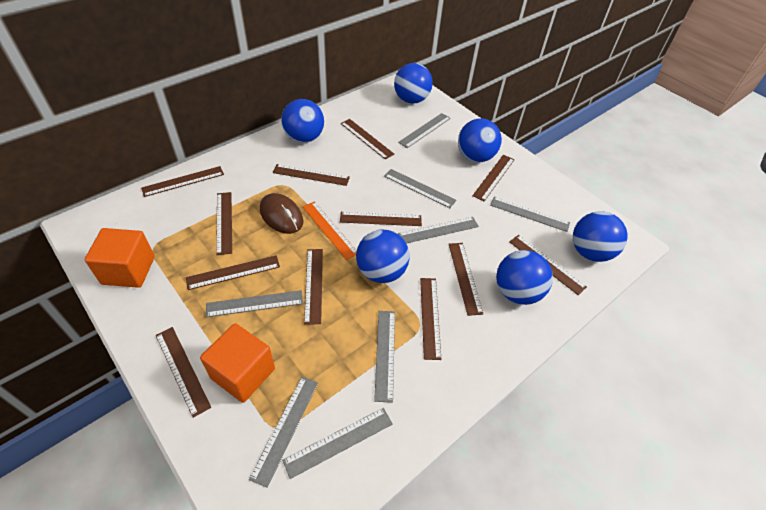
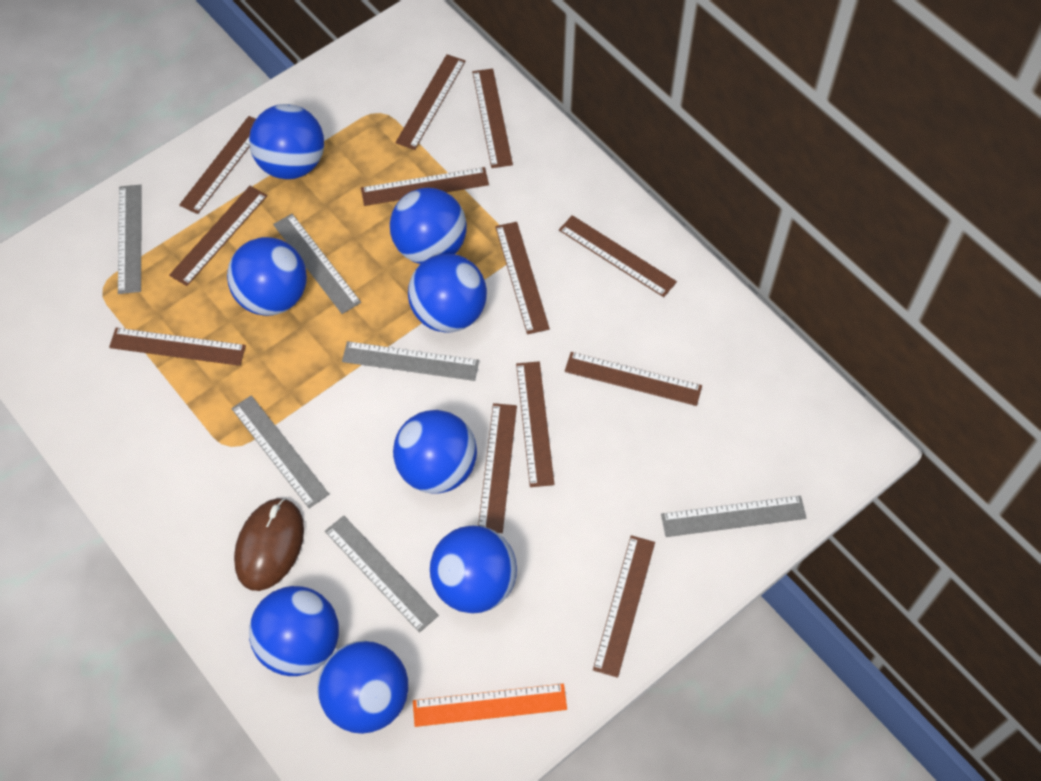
blue ball: 6 -> 8
grey ruler: 8 -> 6
orange cube: 2 -> 0

